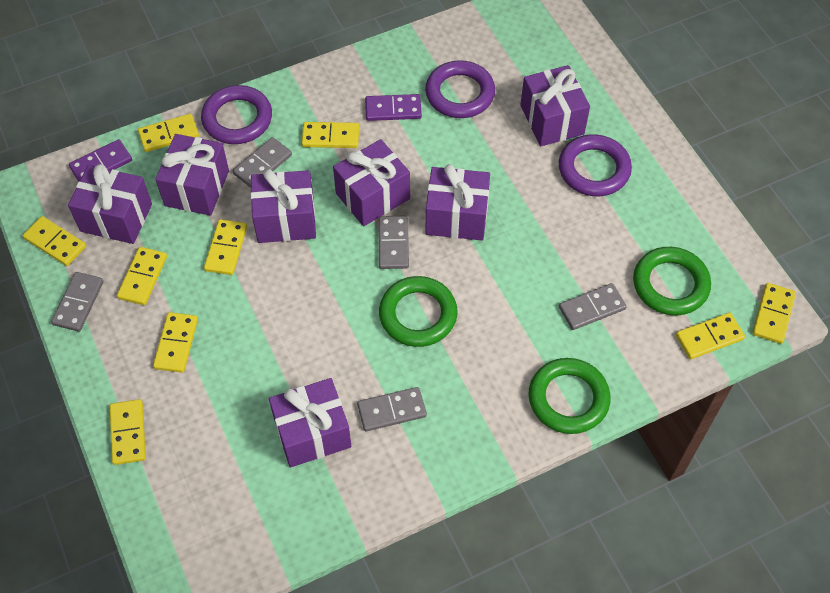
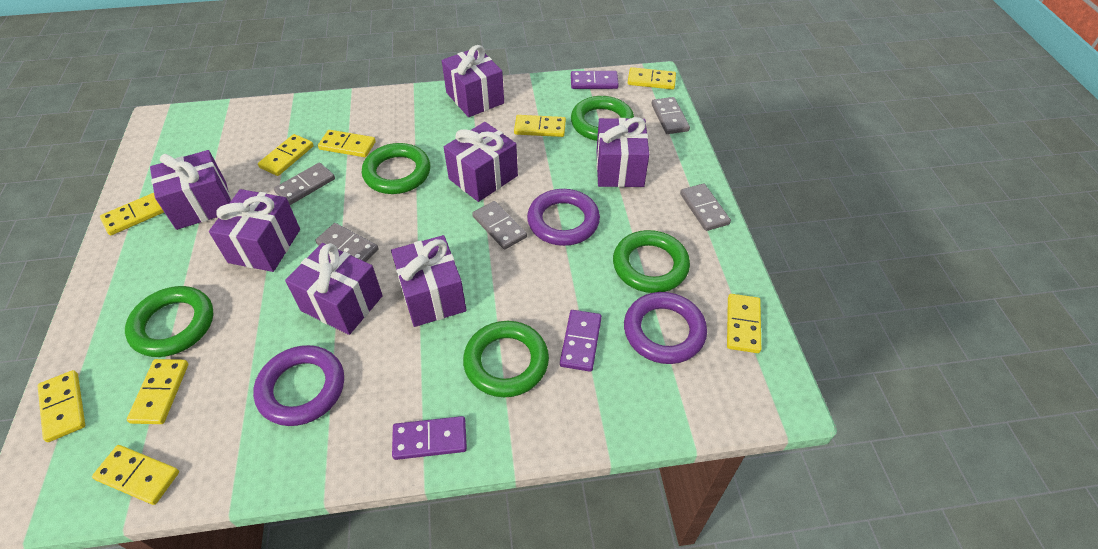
green ring: 3 -> 5
purple domino: 2 -> 3

